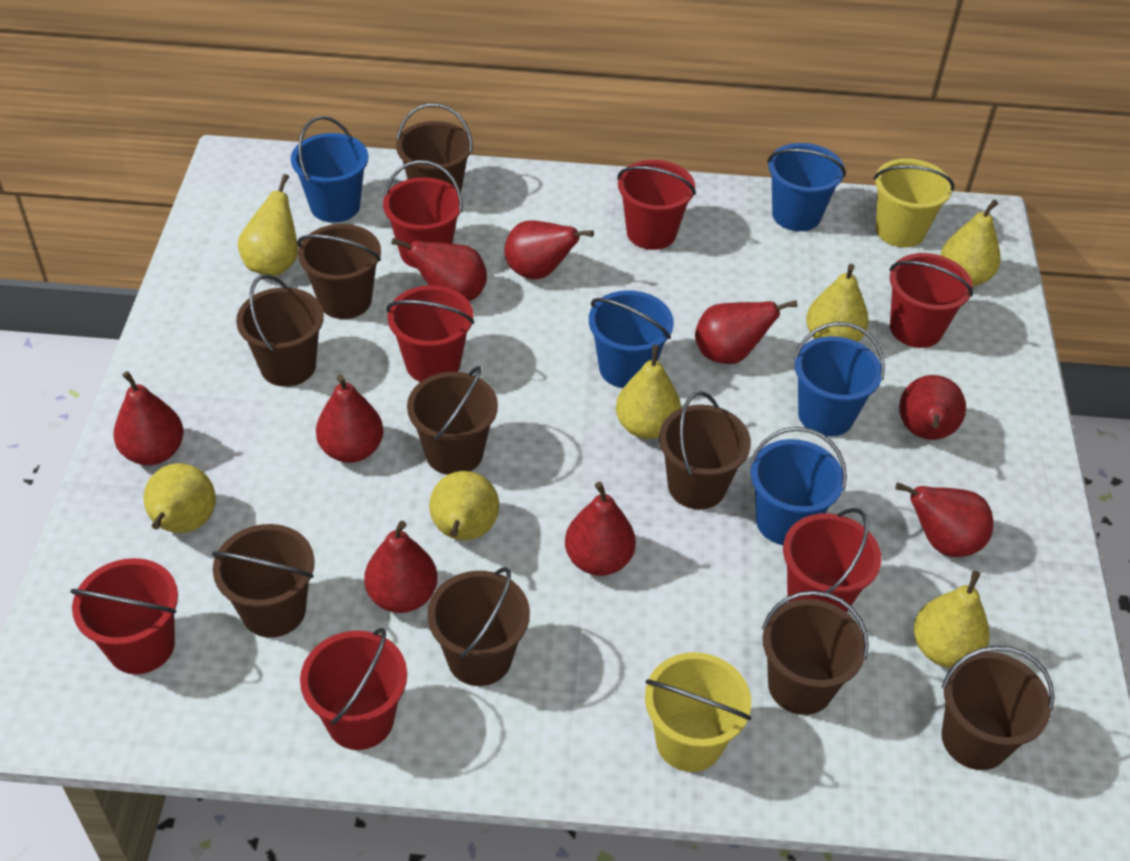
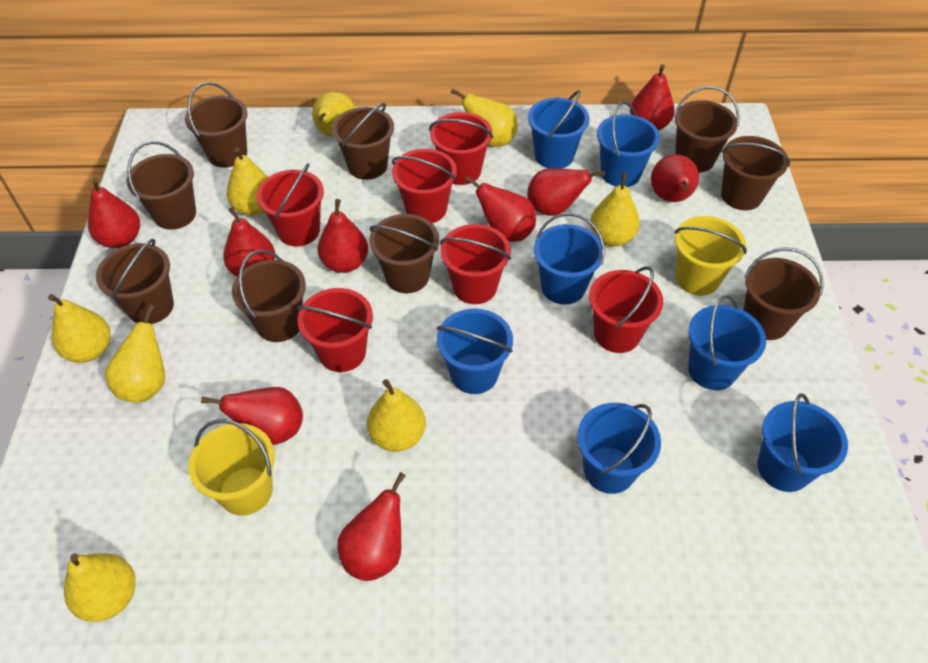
blue bucket: 5 -> 7
red bucket: 7 -> 6
yellow pear: 7 -> 8

